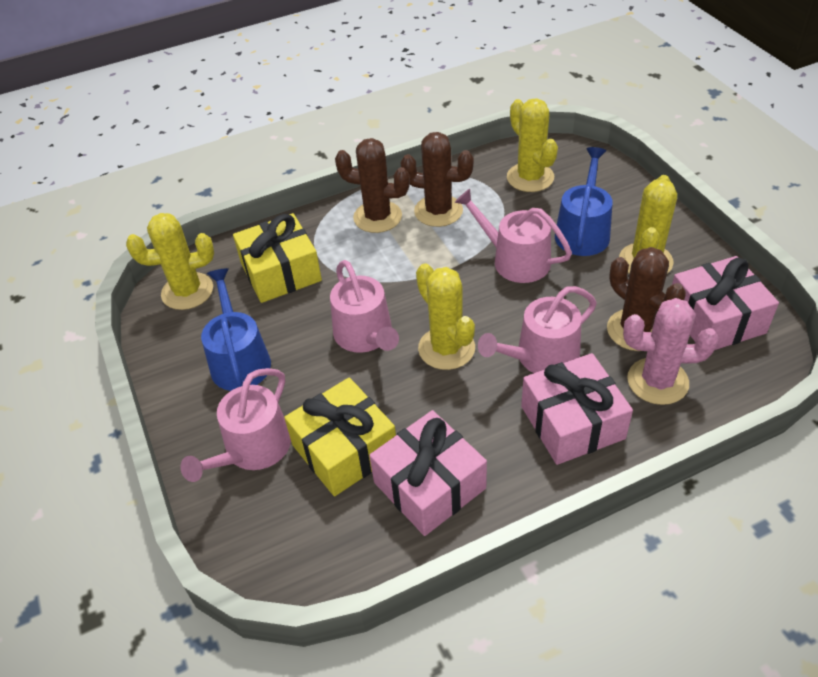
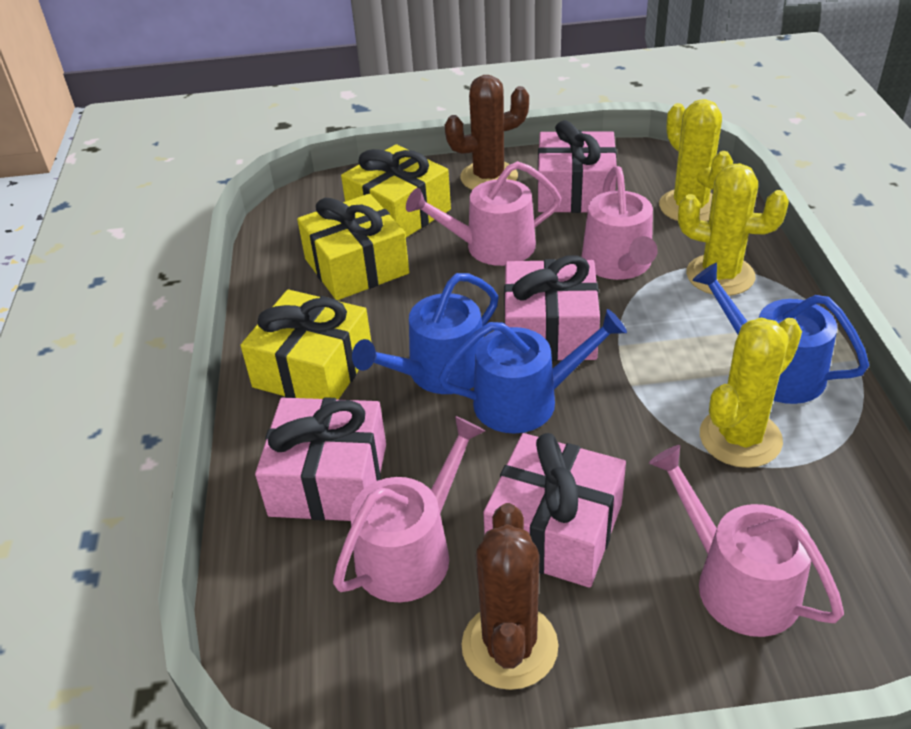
blue watering can: 2 -> 3
brown cactus: 3 -> 2
pink cactus: 1 -> 0
pink gift: 3 -> 4
yellow cactus: 4 -> 3
yellow gift: 2 -> 3

